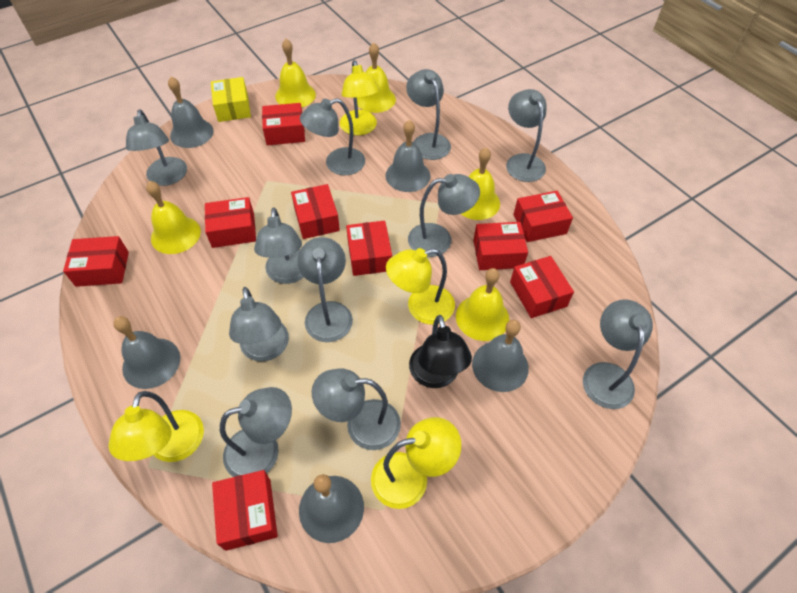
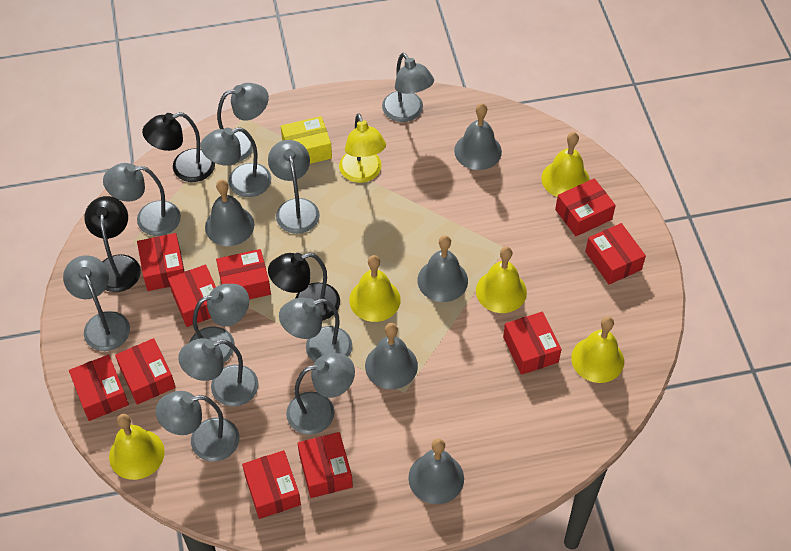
black lamp: 1 -> 3
red box: 9 -> 10
yellow lamp: 4 -> 1

